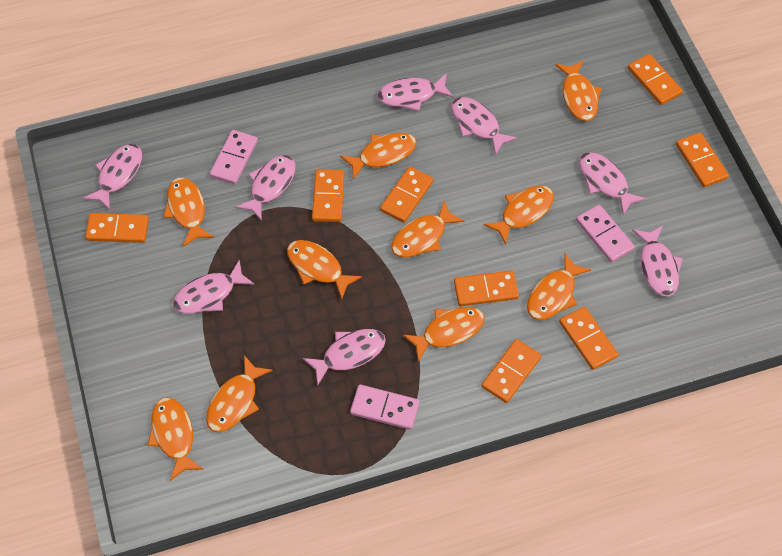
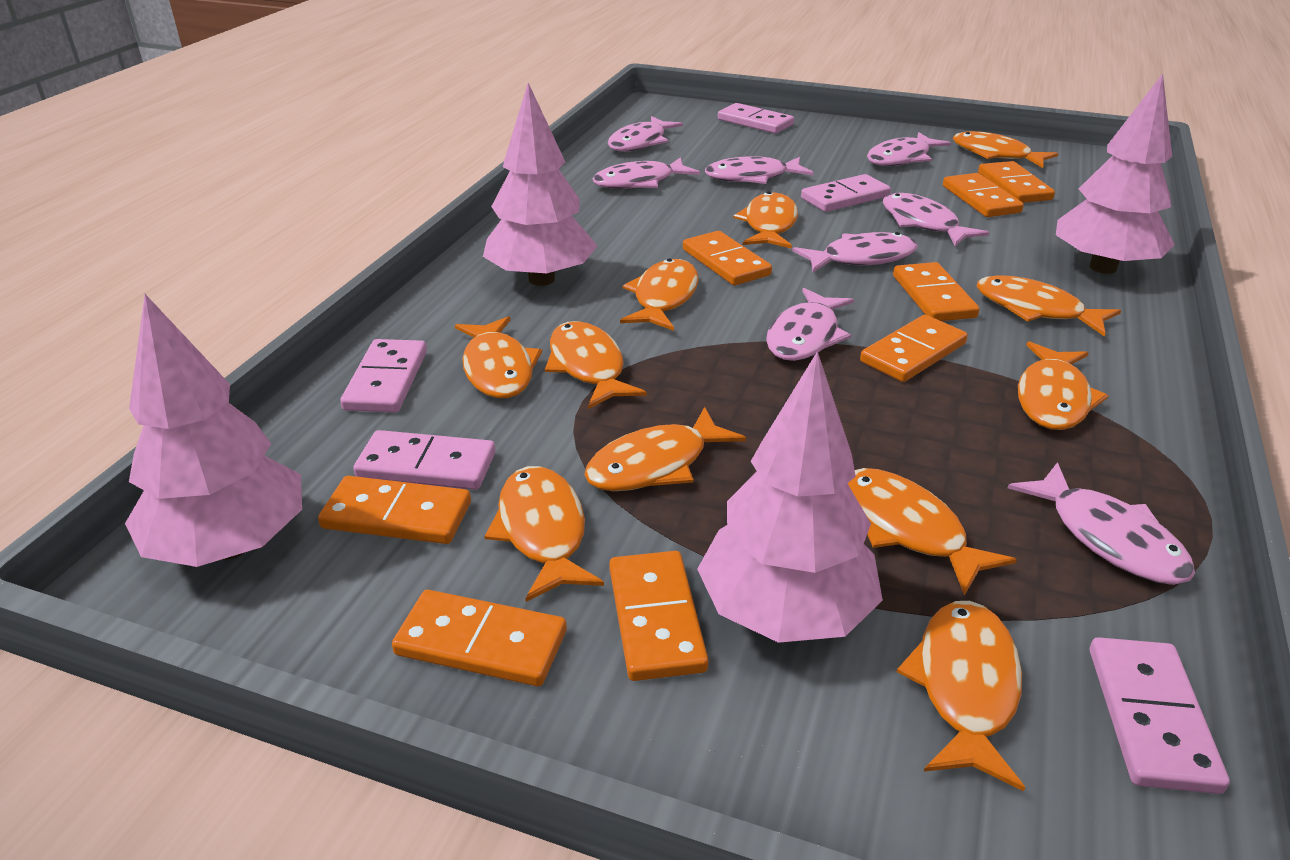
orange fish: 10 -> 11
pink domino: 3 -> 5
pink tree: 0 -> 4

